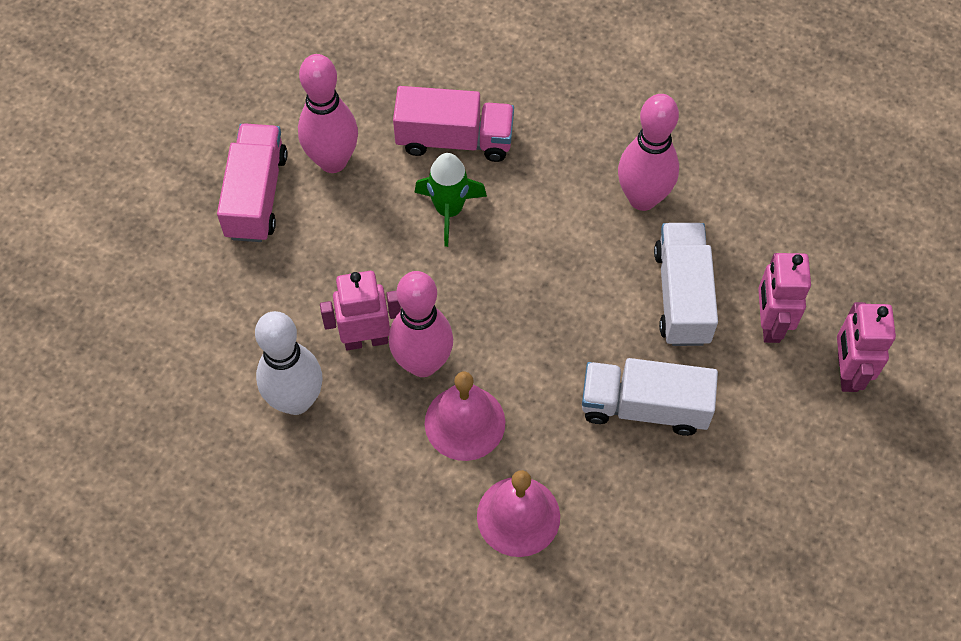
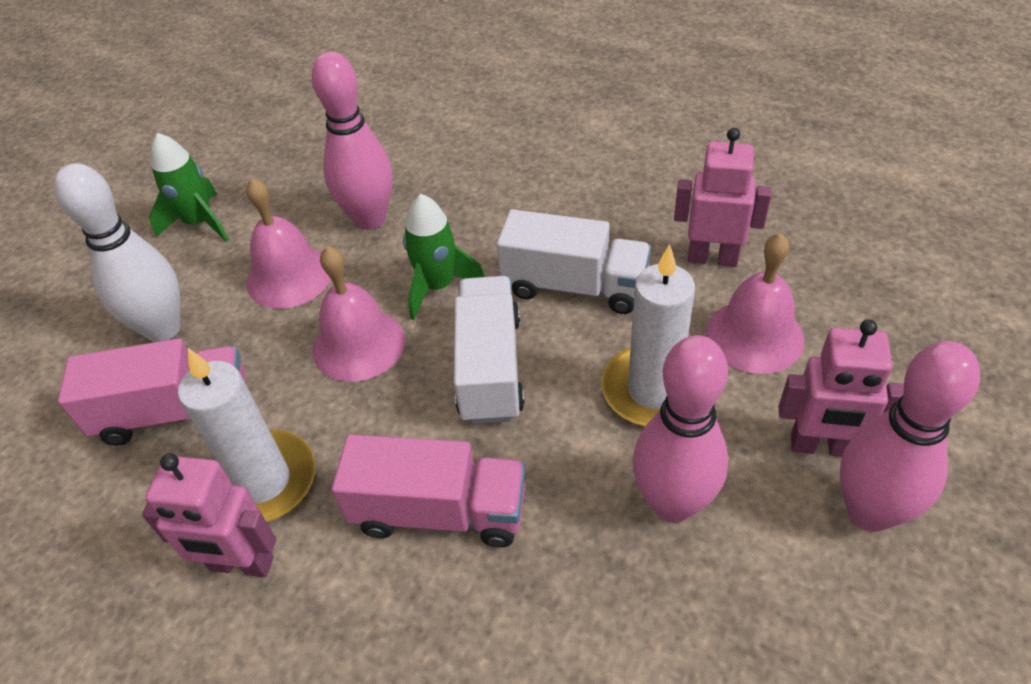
green rocket: 1 -> 2
pink bell: 2 -> 3
white candle: 0 -> 2

